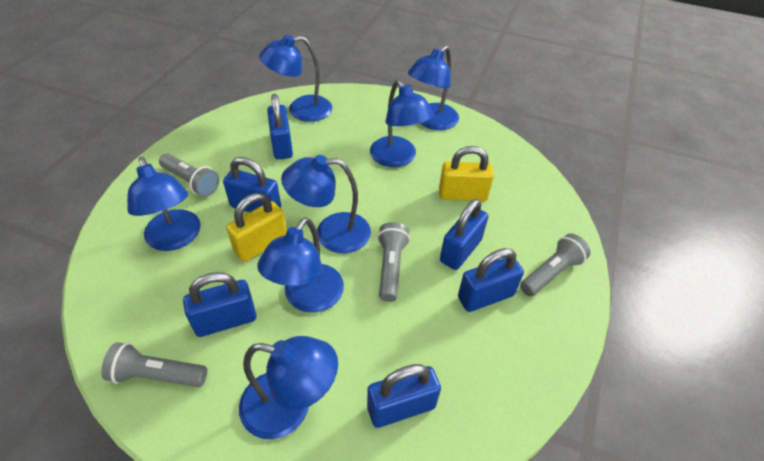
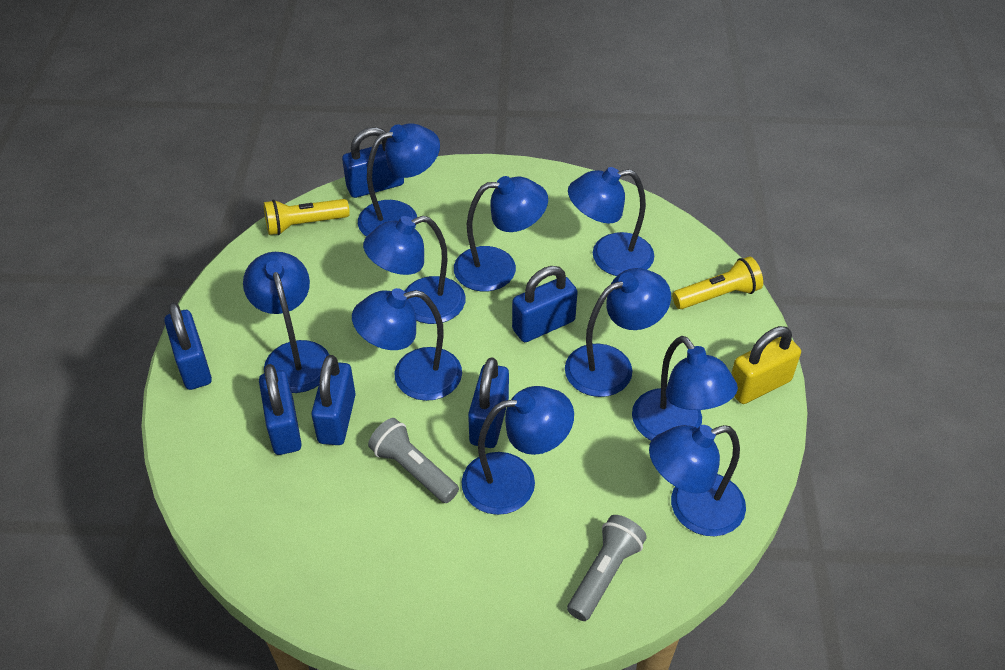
blue lamp: 7 -> 10
grey flashlight: 4 -> 2
yellow flashlight: 0 -> 2
yellow padlock: 2 -> 1

